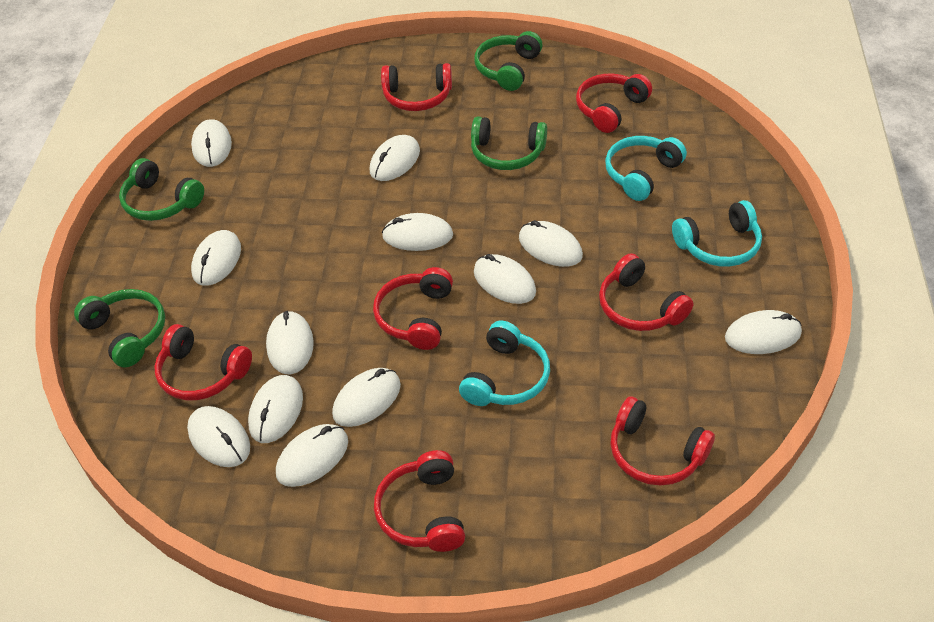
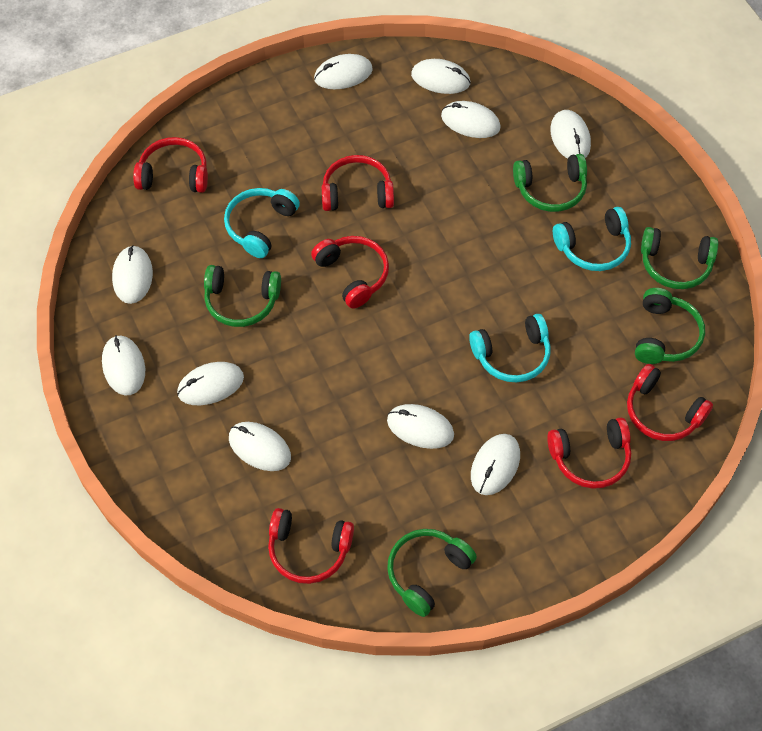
green headphones: 4 -> 5
red headphones: 7 -> 6
white mouse: 12 -> 10

